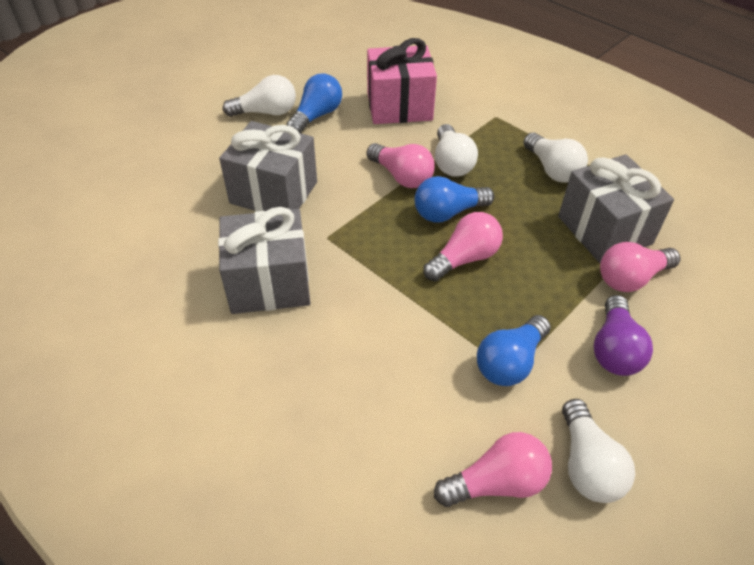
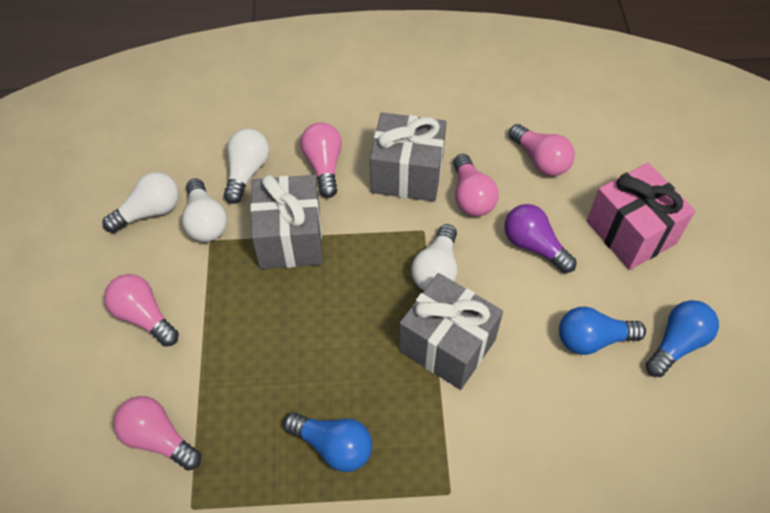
pink light bulb: 4 -> 5

